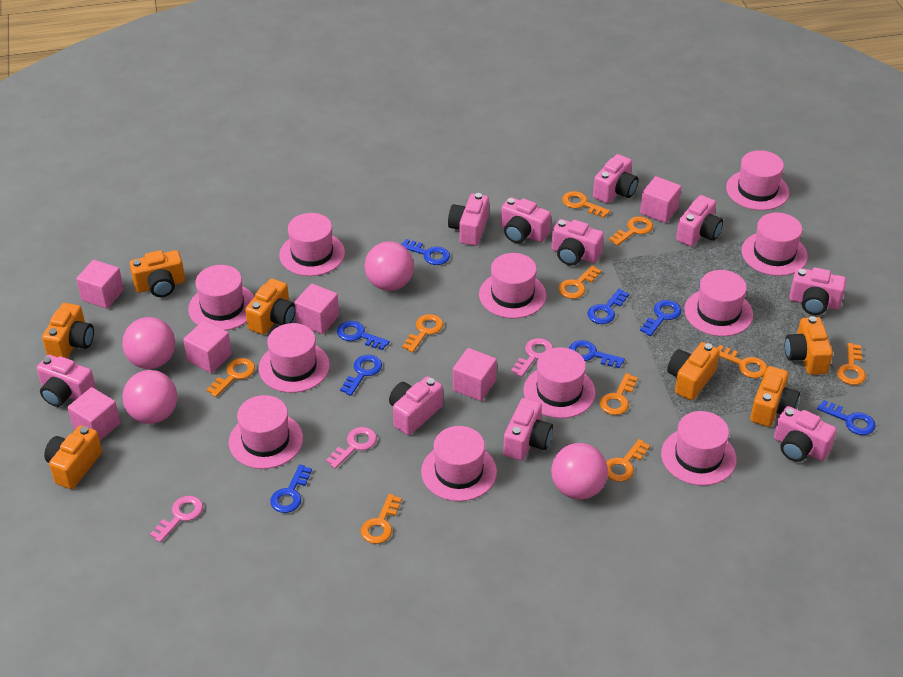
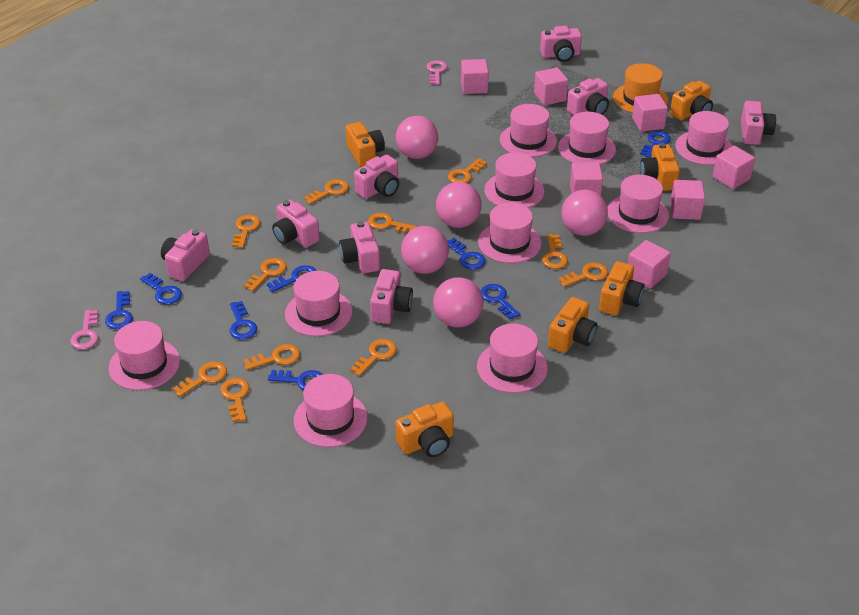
orange camera: 7 -> 6
orange hat: 0 -> 1
orange key: 10 -> 11
pink ball: 4 -> 5
pink camera: 10 -> 8
pink cube: 6 -> 7
pink hat: 11 -> 10
pink key: 3 -> 2

